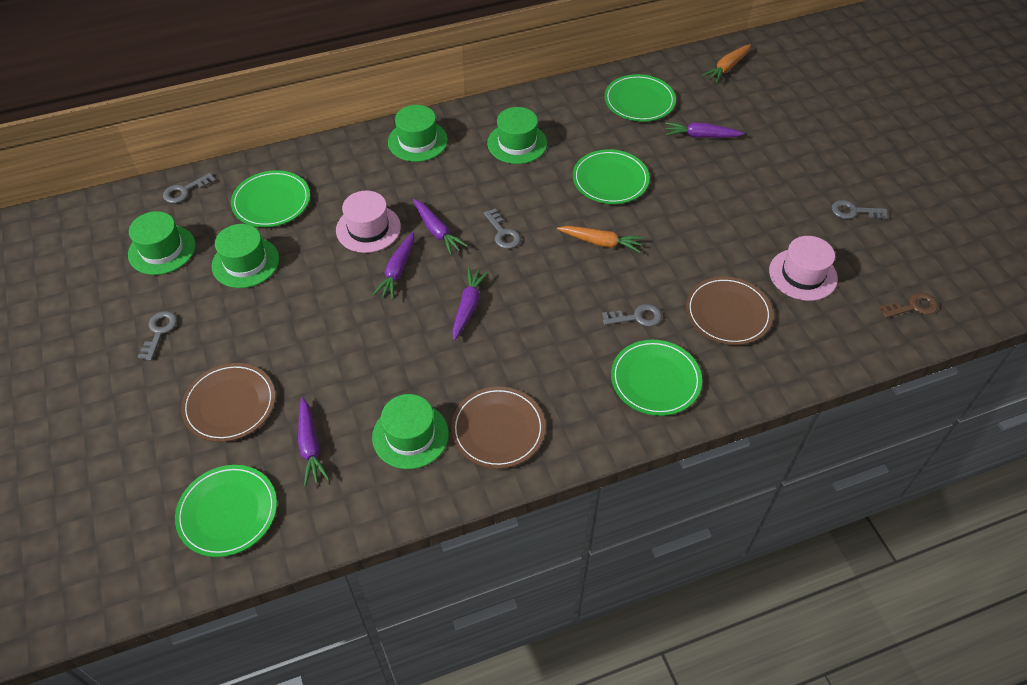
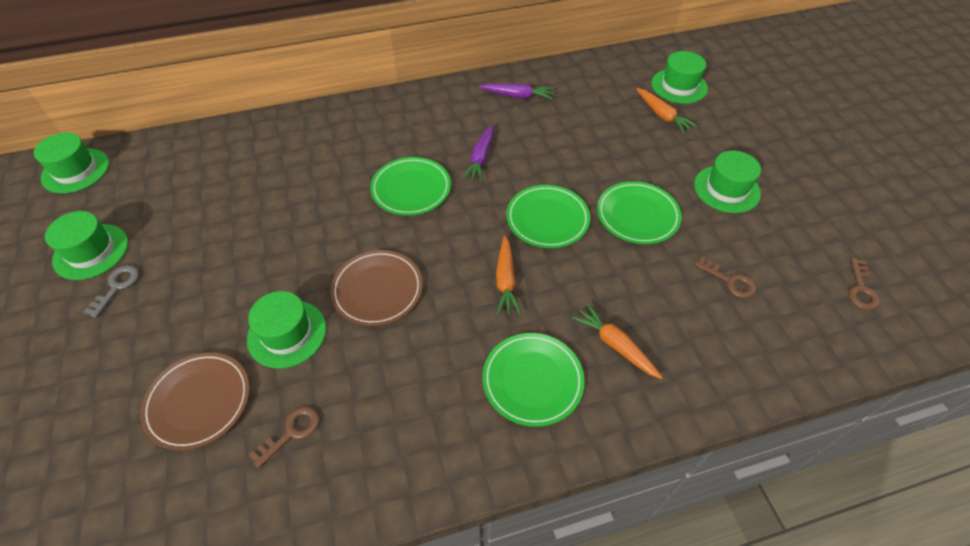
brown key: 1 -> 3
brown plate: 3 -> 2
green plate: 5 -> 4
grey key: 5 -> 1
orange carrot: 2 -> 3
pink hat: 2 -> 0
purple carrot: 5 -> 2

